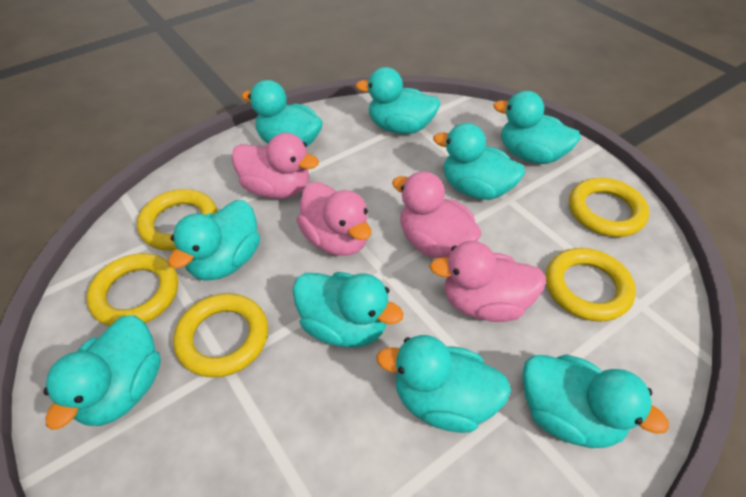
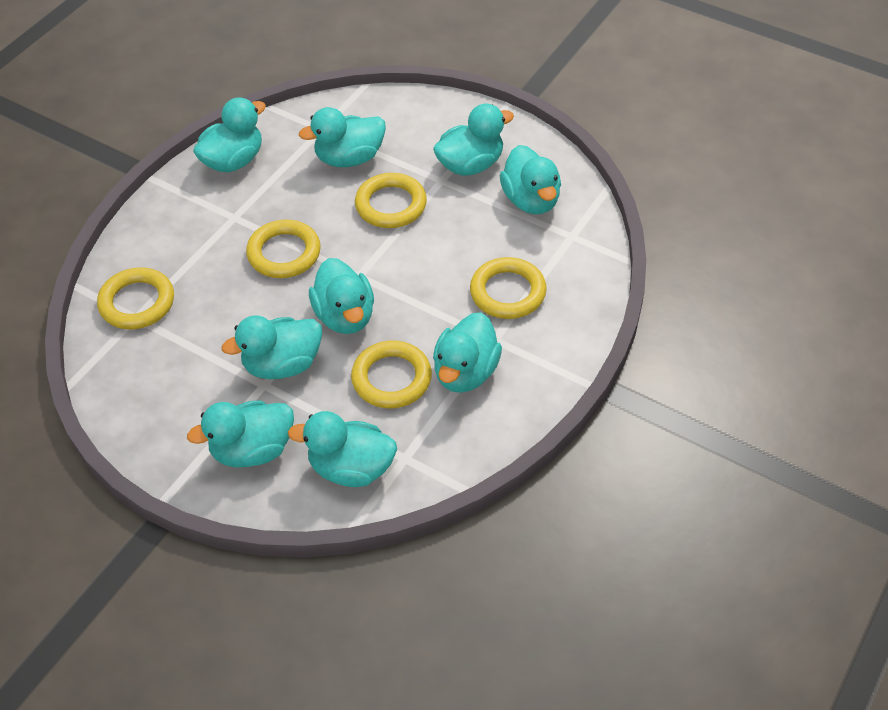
pink duck: 4 -> 0

